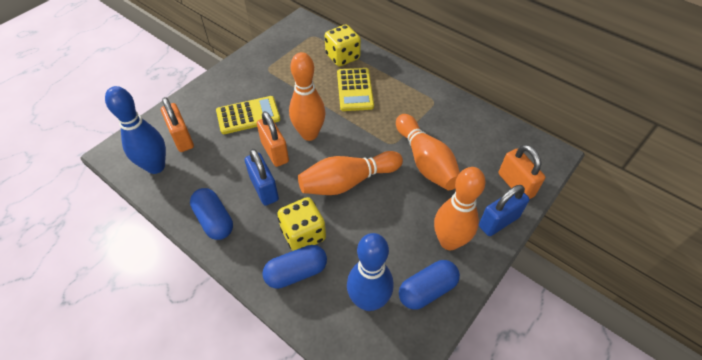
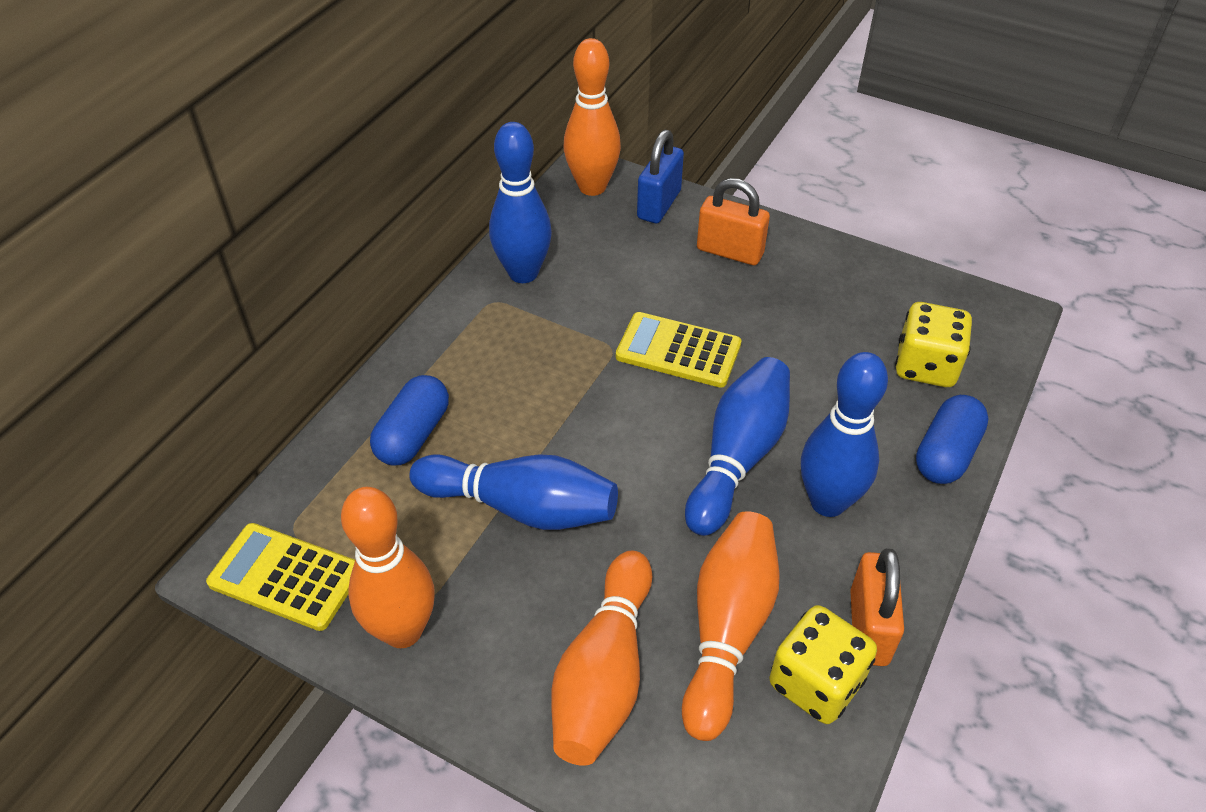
blue bowling pin: 2 -> 4
blue capsule: 3 -> 2
blue padlock: 2 -> 1
orange padlock: 3 -> 2

